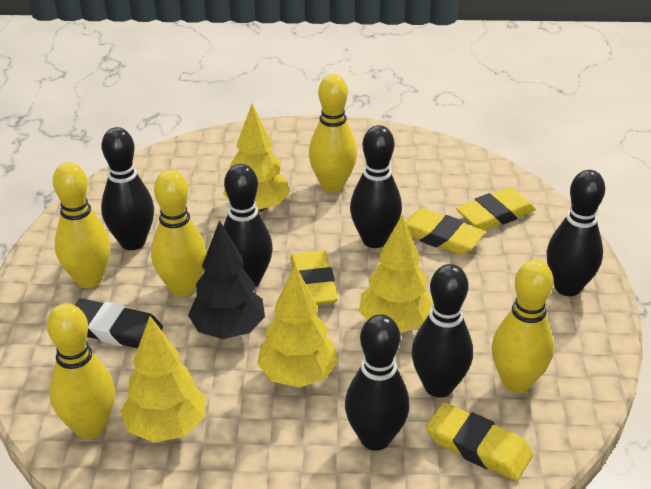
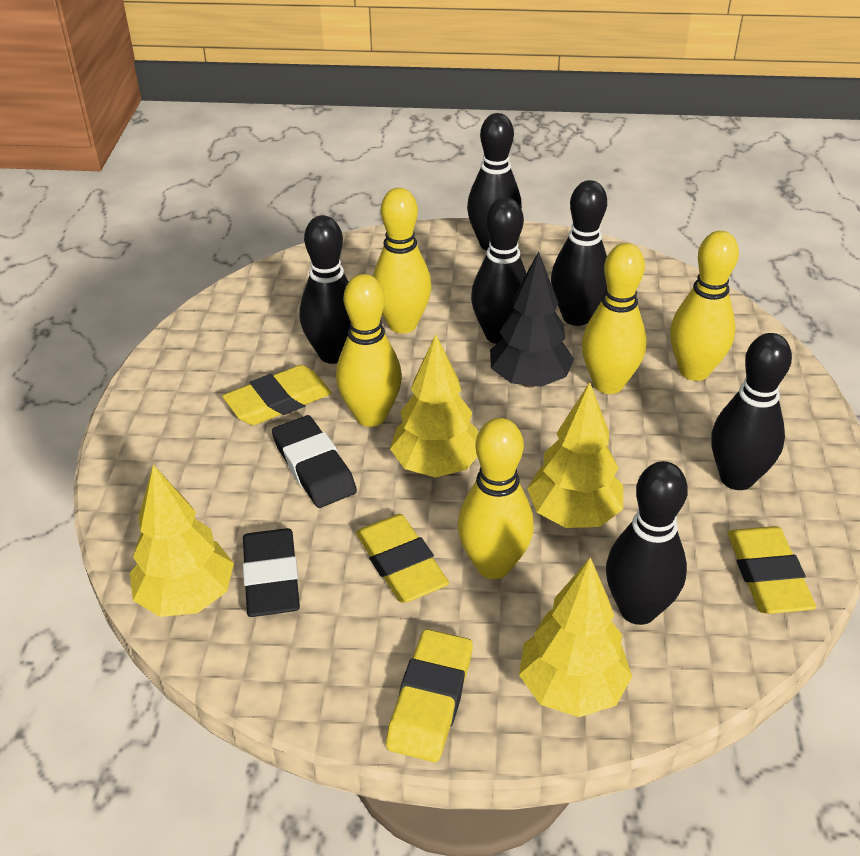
black eraser: 1 -> 2

